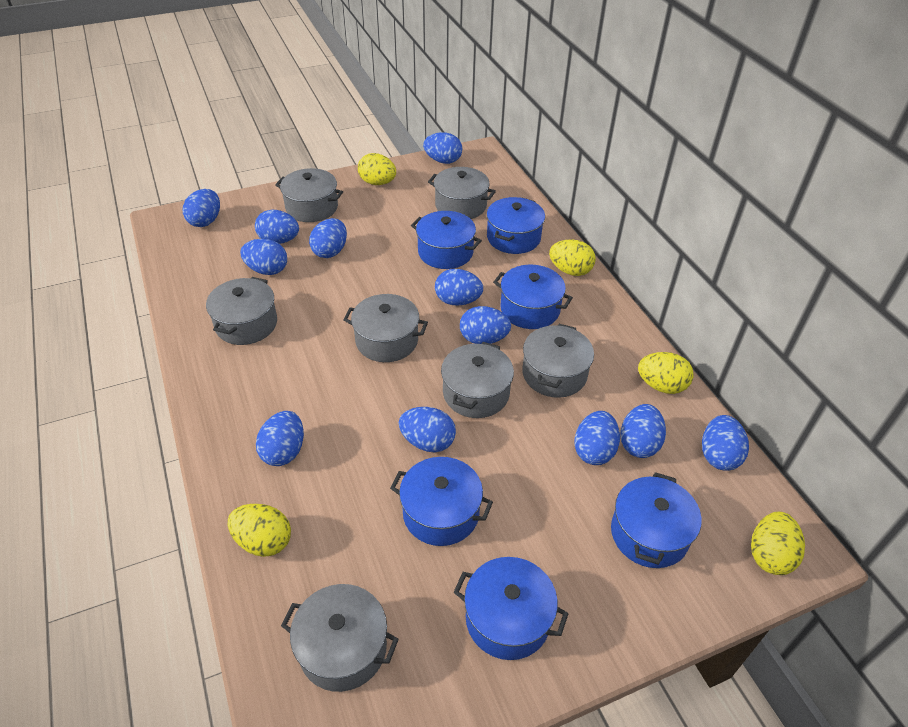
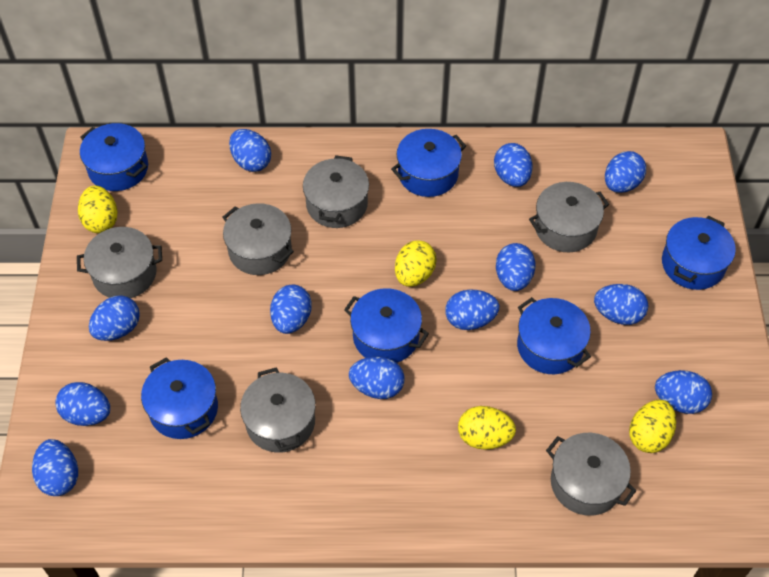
grey pot: 7 -> 6
yellow egg: 5 -> 4

